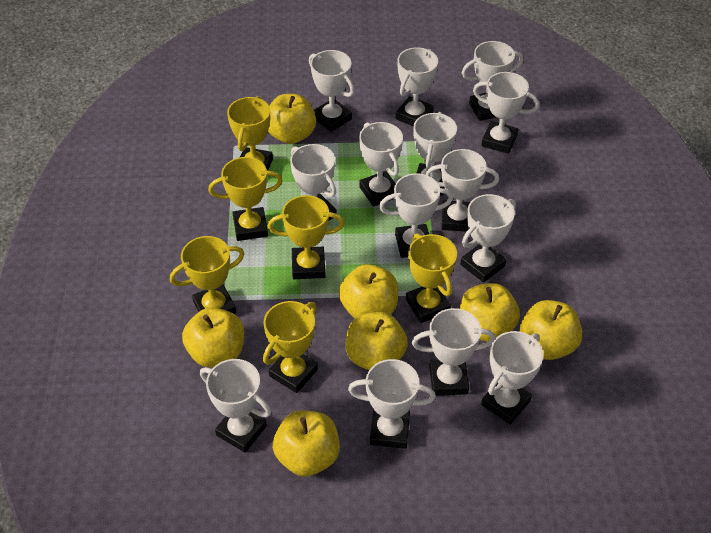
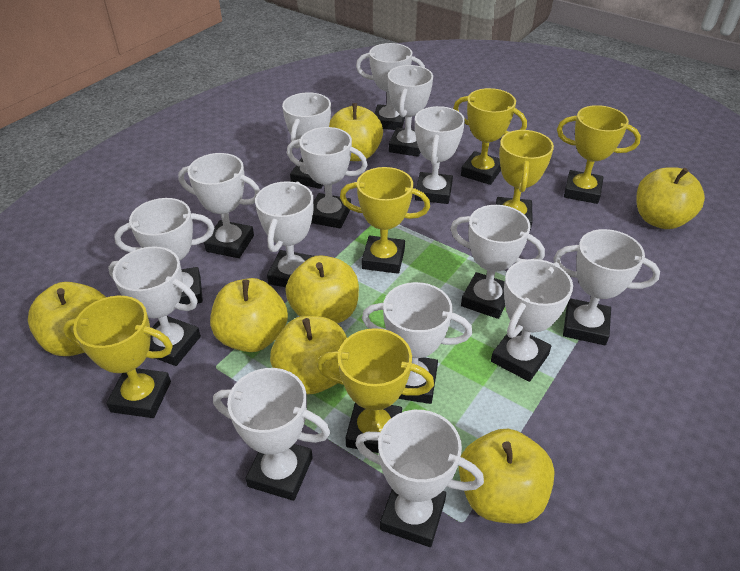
white trophy: 14 -> 15

